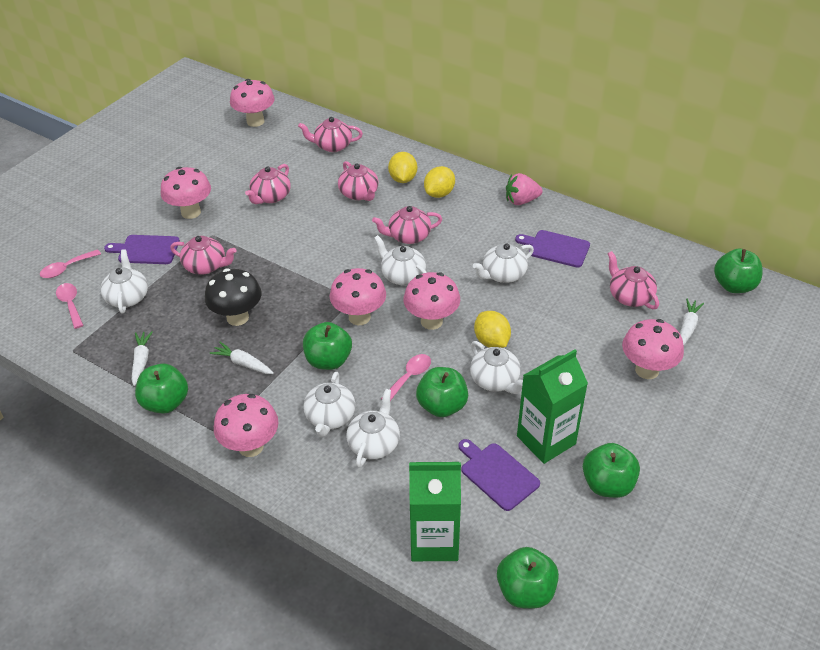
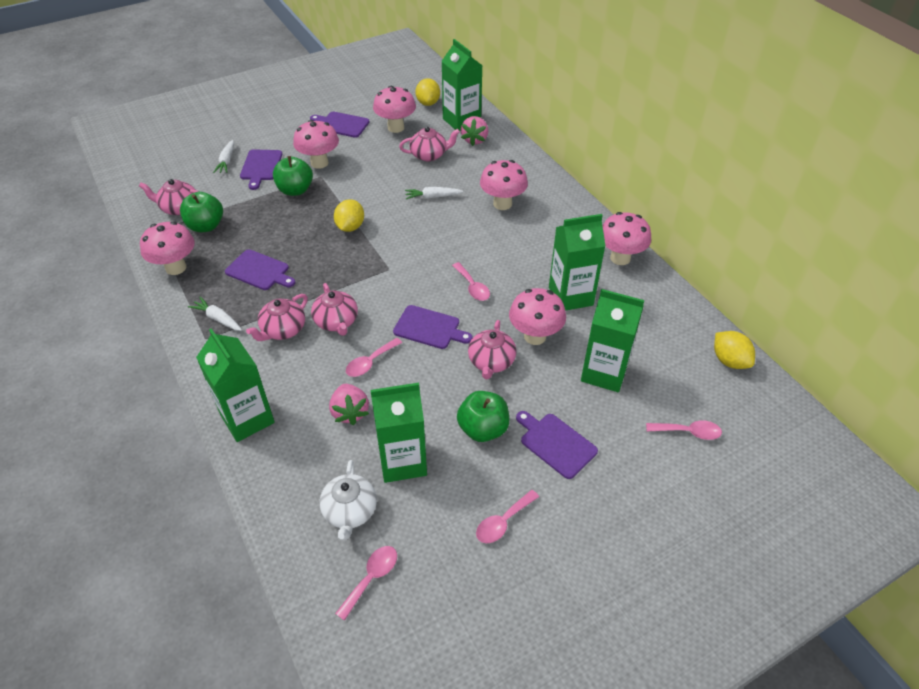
black mushroom: 1 -> 0
green apple: 6 -> 3
green carton: 2 -> 5
pink spoon: 3 -> 5
pink strawberry: 1 -> 2
pink teapot: 6 -> 5
purple cutting board: 3 -> 5
white teapot: 6 -> 1

